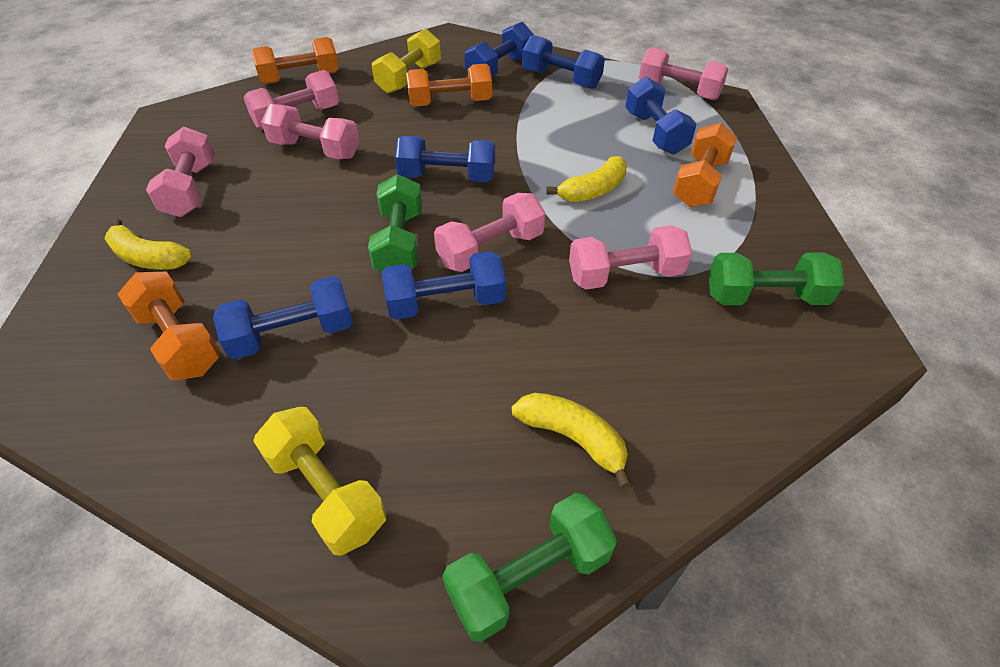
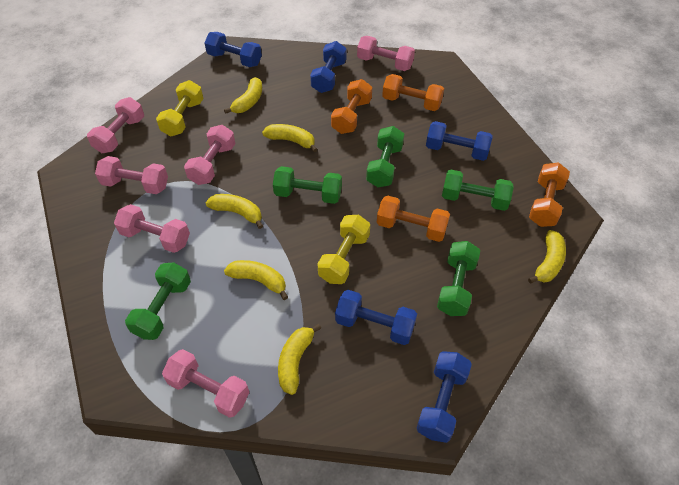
blue dumbbell: 6 -> 5
green dumbbell: 3 -> 5
yellow banana: 3 -> 6

